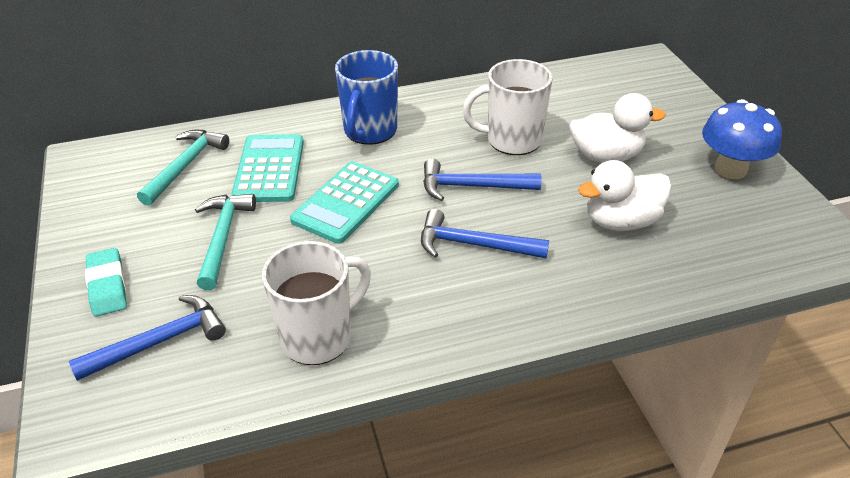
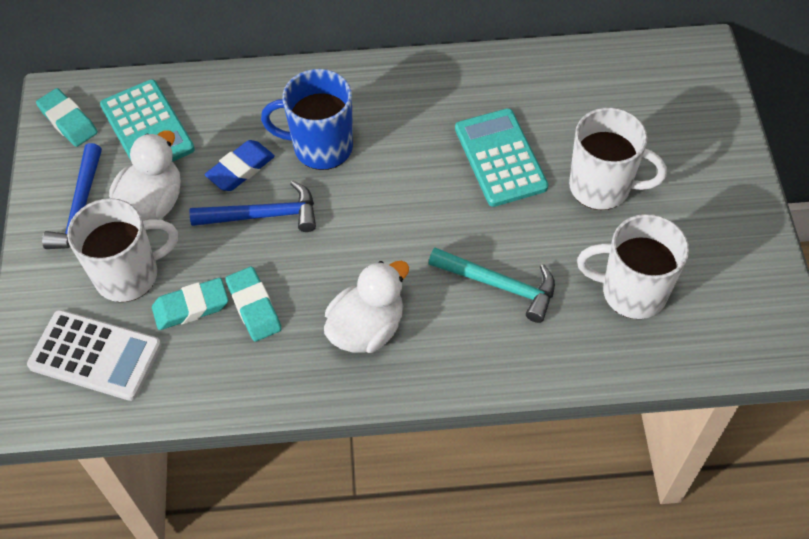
blue eraser: 0 -> 1
blue hammer: 3 -> 2
blue mushroom: 1 -> 0
turquoise eraser: 1 -> 3
turquoise hammer: 2 -> 1
white calculator: 0 -> 1
white mug: 2 -> 3

